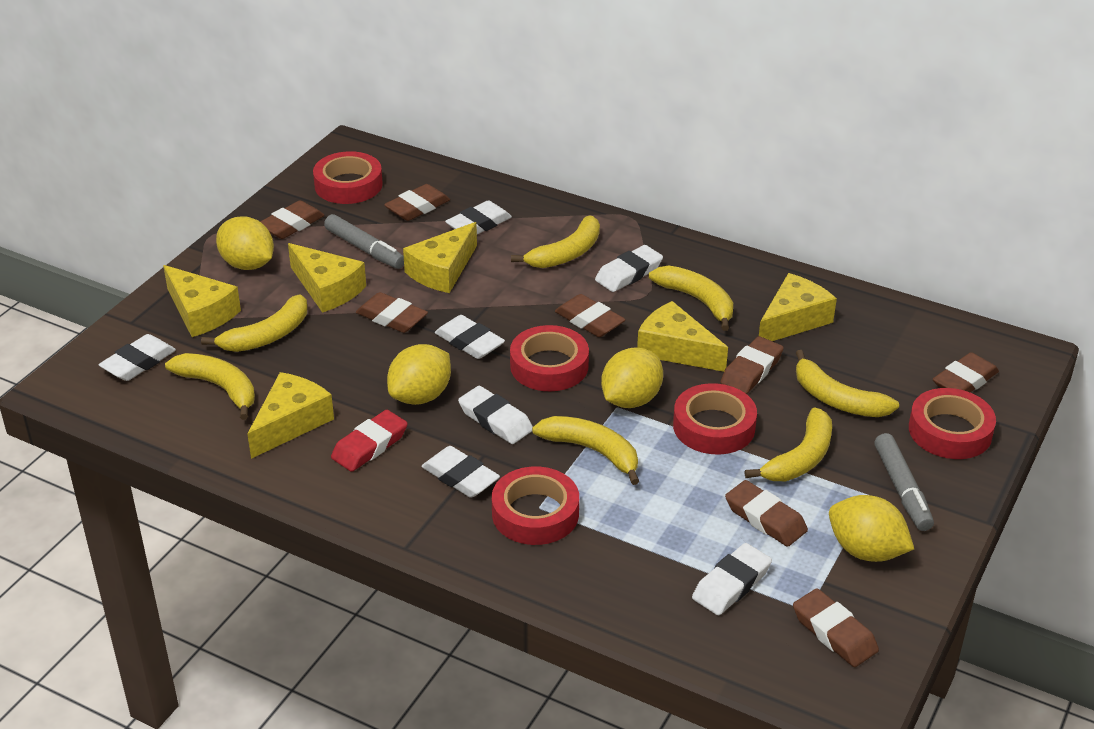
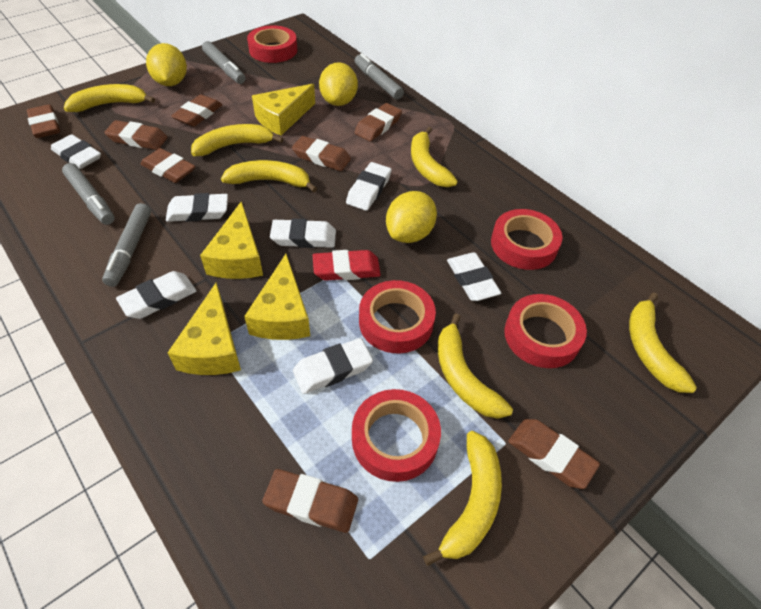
grey marker: 2 -> 4
yellow cheese: 6 -> 4
yellow lemon: 4 -> 3

